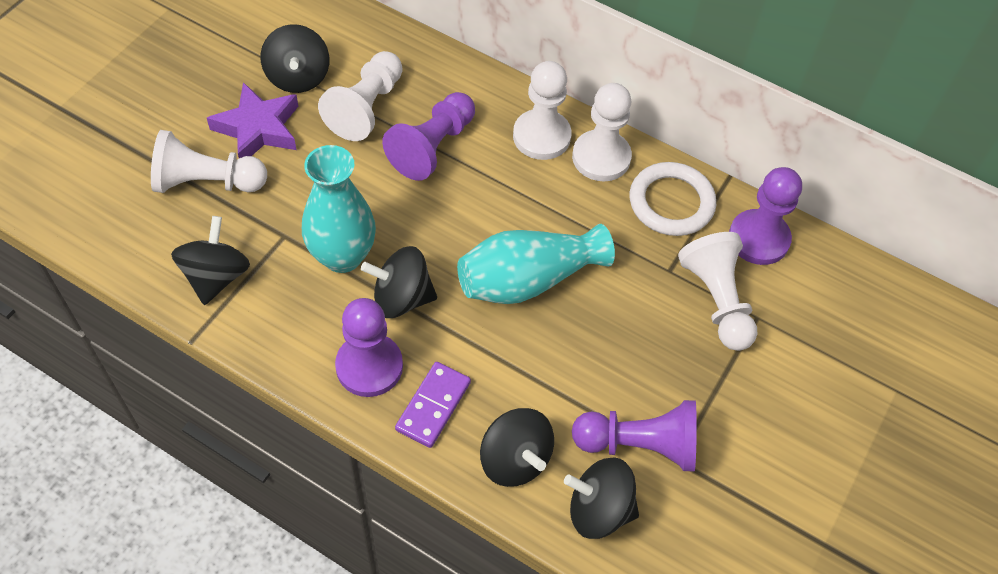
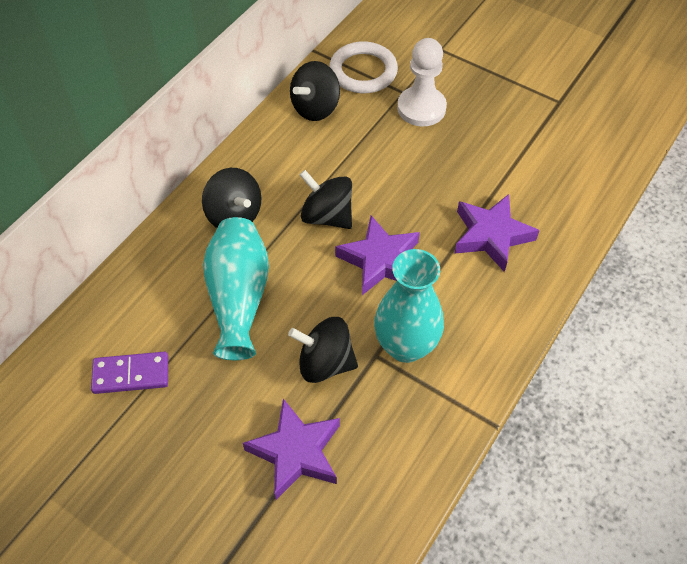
black spinning top: 5 -> 4
purple pawn: 4 -> 0
purple star: 1 -> 3
white pawn: 5 -> 1

